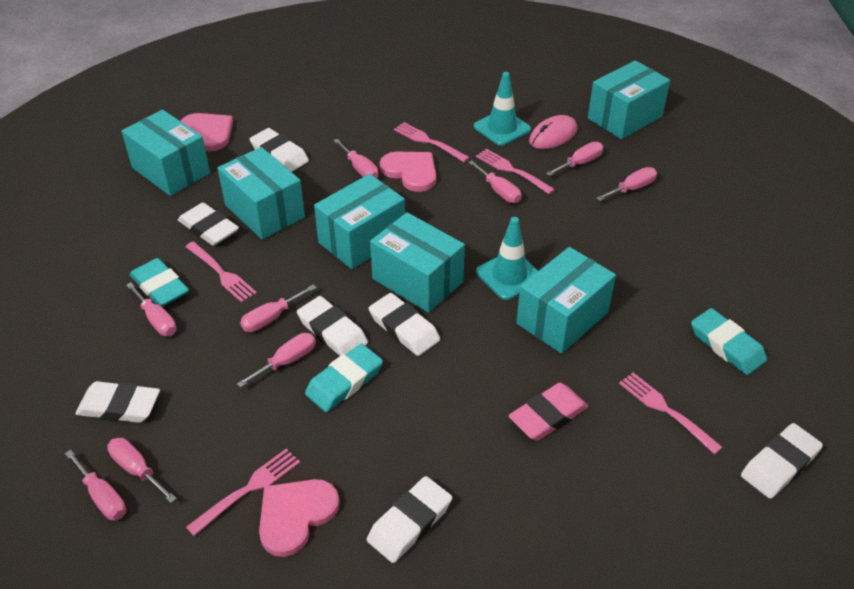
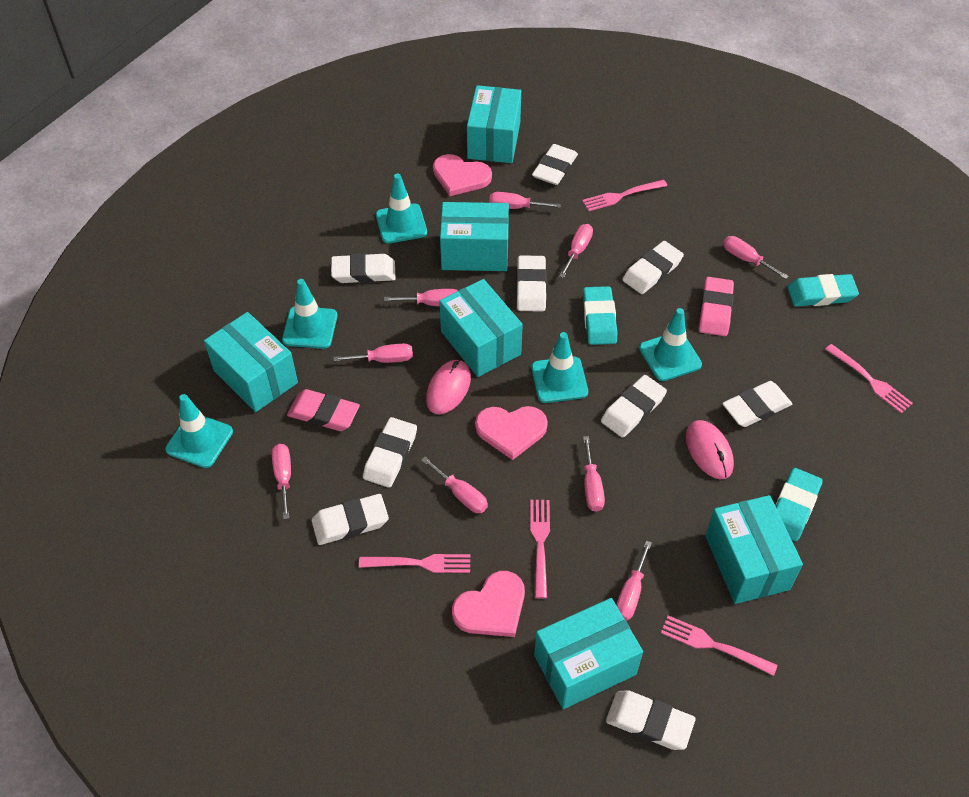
pink eraser: 1 -> 2
pink mouse: 1 -> 2
turquoise traffic cone: 2 -> 5
white eraser: 7 -> 9

